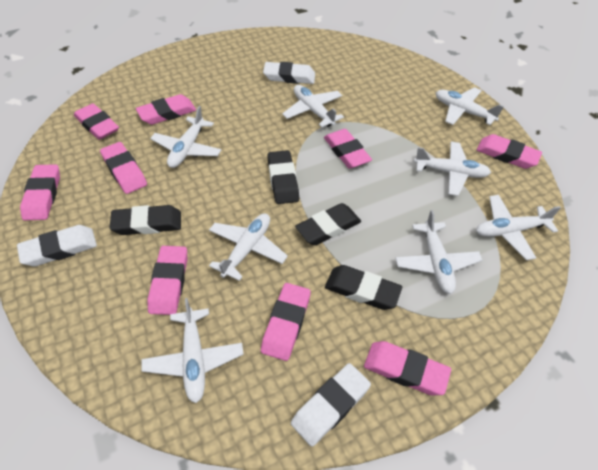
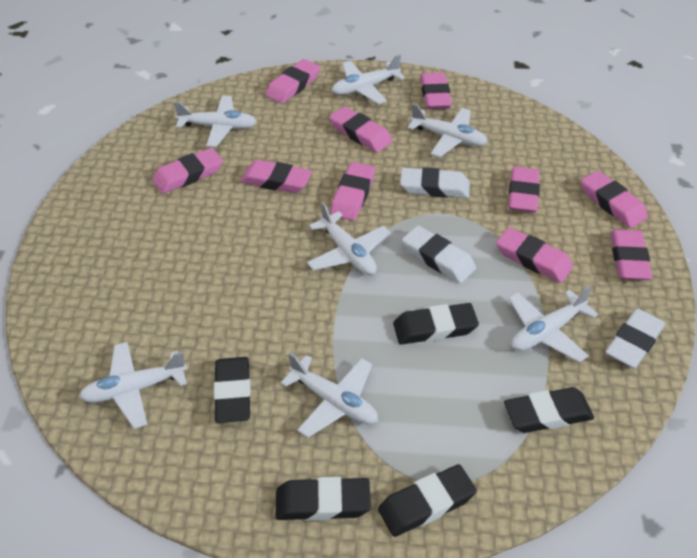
black eraser: 4 -> 5
pink eraser: 9 -> 10
white plane: 8 -> 7

